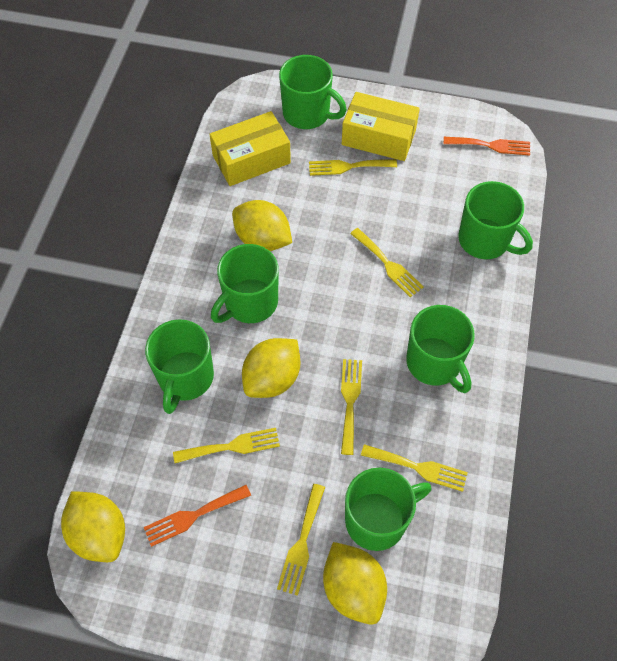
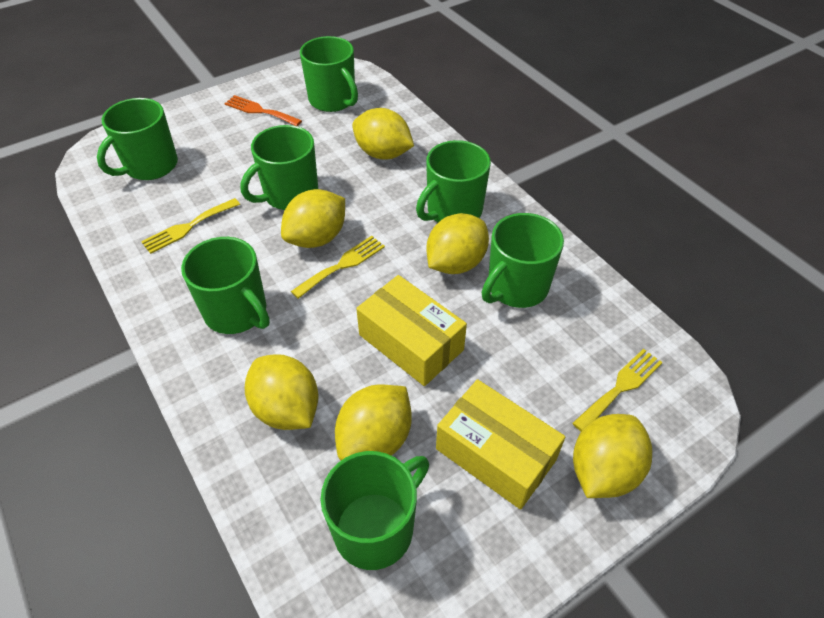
green mug: 6 -> 7
orange fork: 2 -> 1
yellow fork: 6 -> 3
yellow lemon: 4 -> 6

